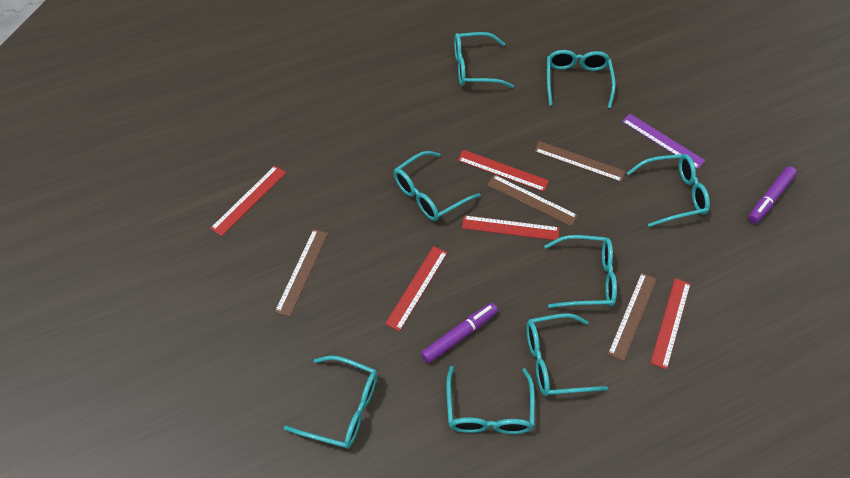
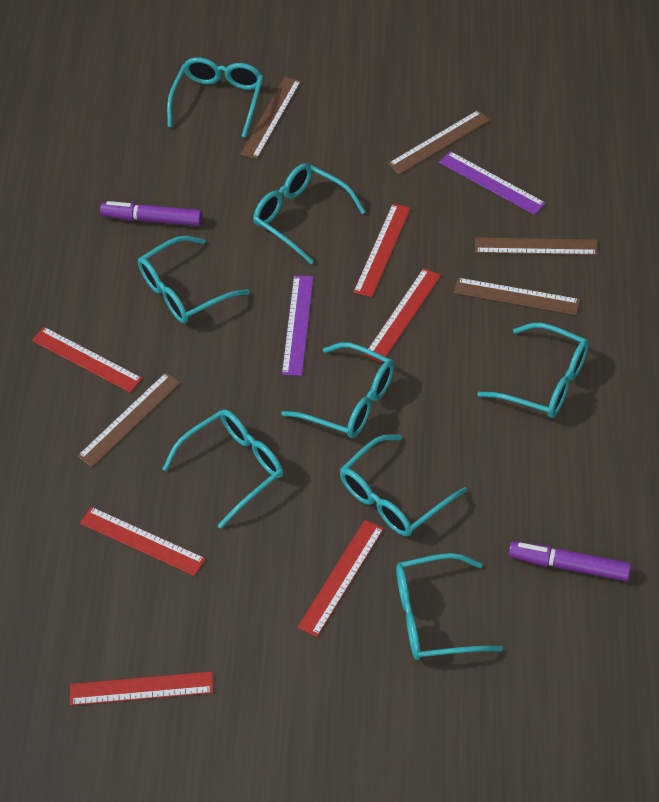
brown ruler: 4 -> 5
purple ruler: 1 -> 2
red ruler: 5 -> 6

